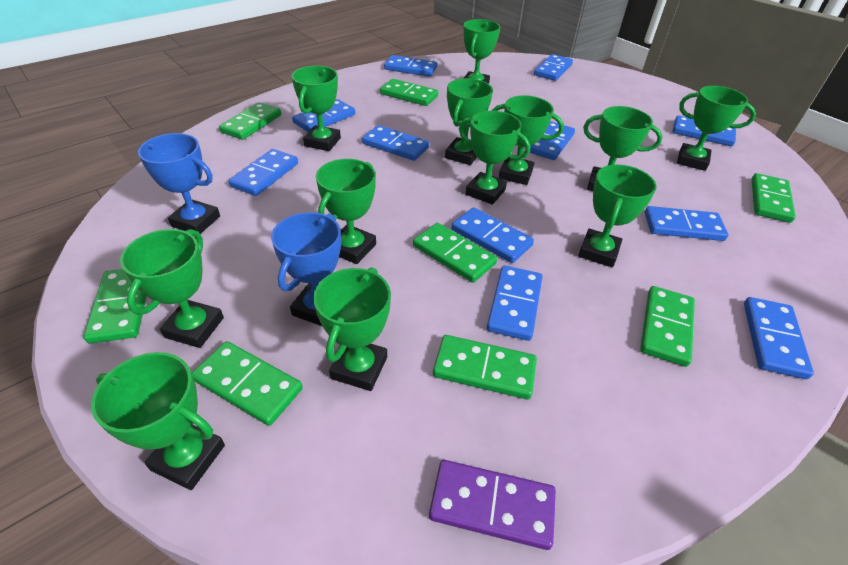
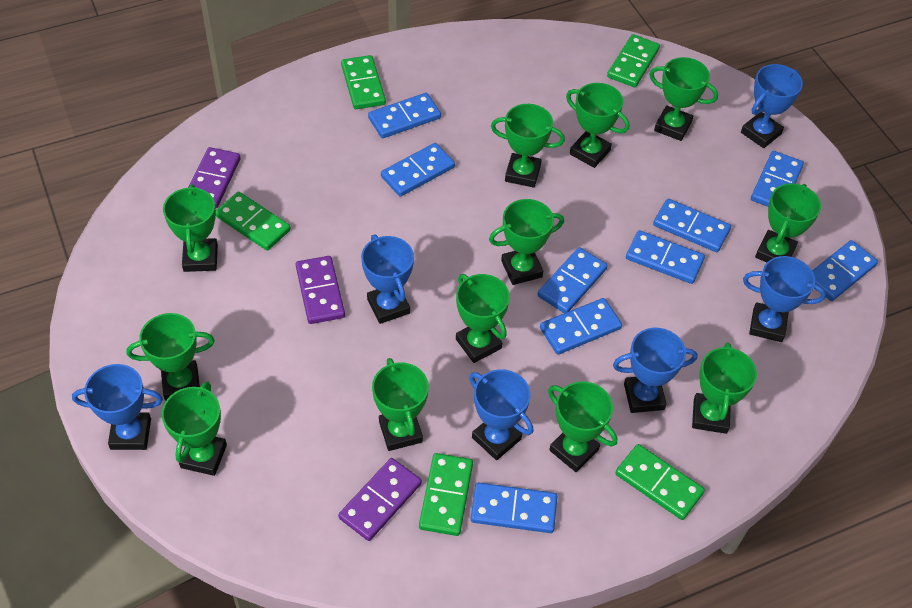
blue domino: 11 -> 9
blue trophy: 2 -> 6
green domino: 8 -> 5
purple domino: 1 -> 3

